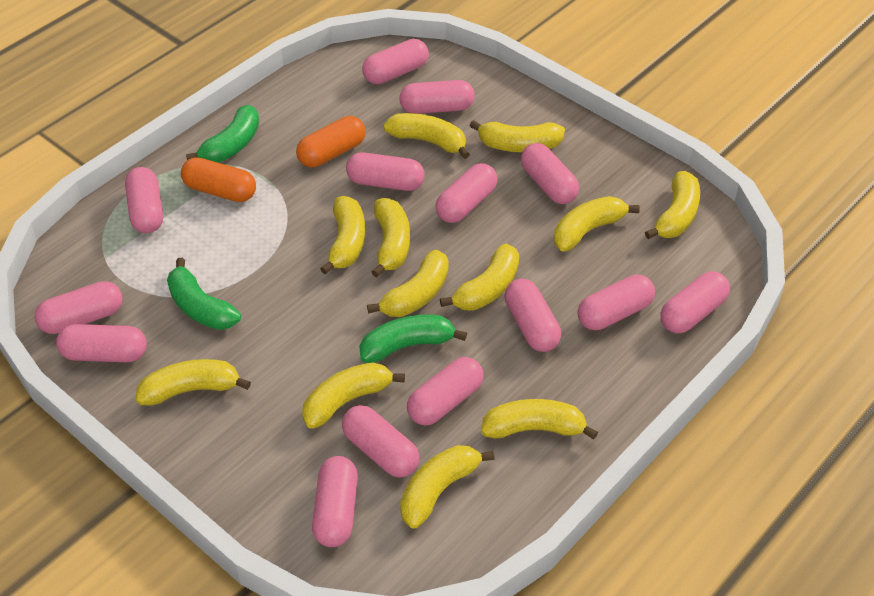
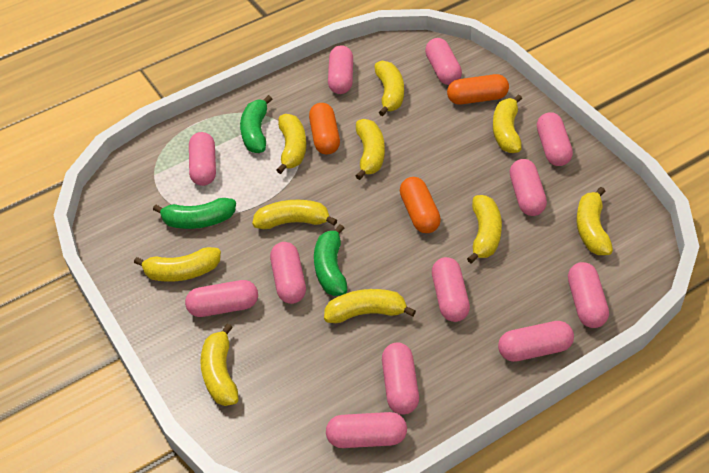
orange capsule: 2 -> 3
pink capsule: 14 -> 12
yellow banana: 12 -> 10

